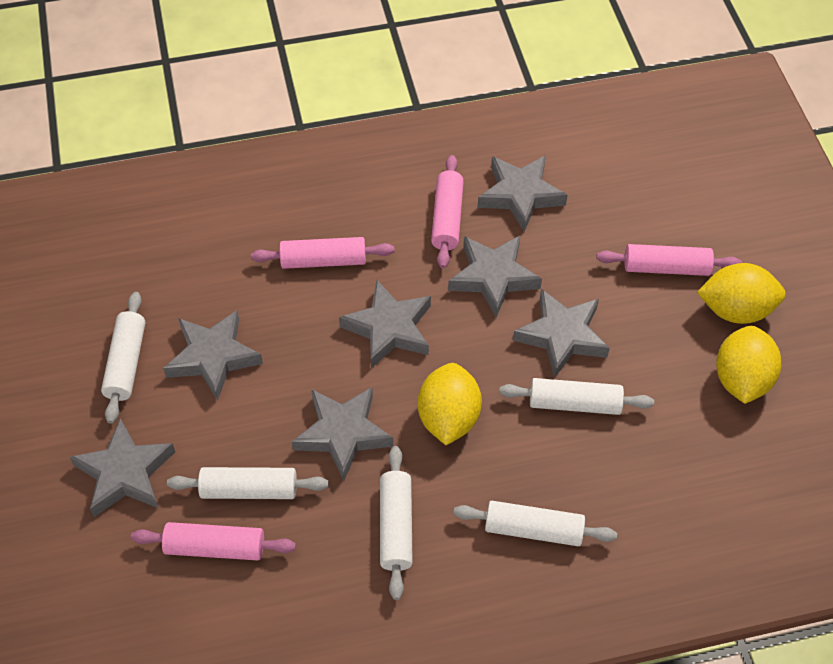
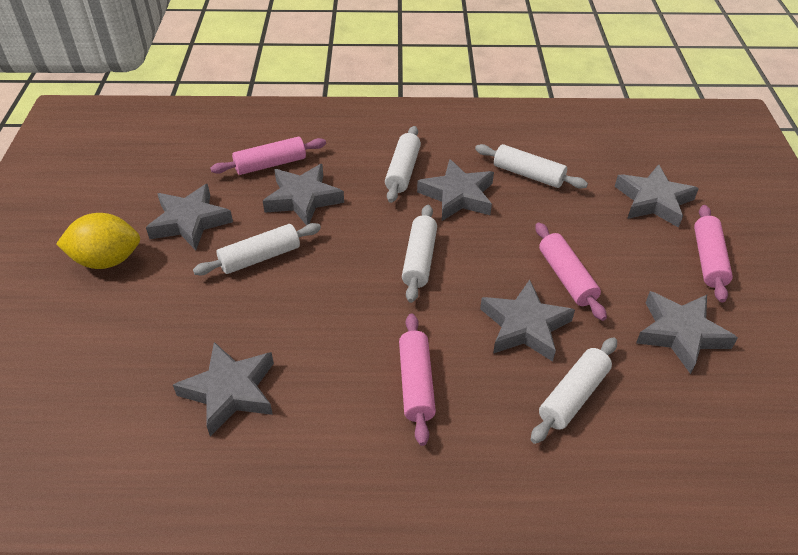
yellow lemon: 3 -> 1

